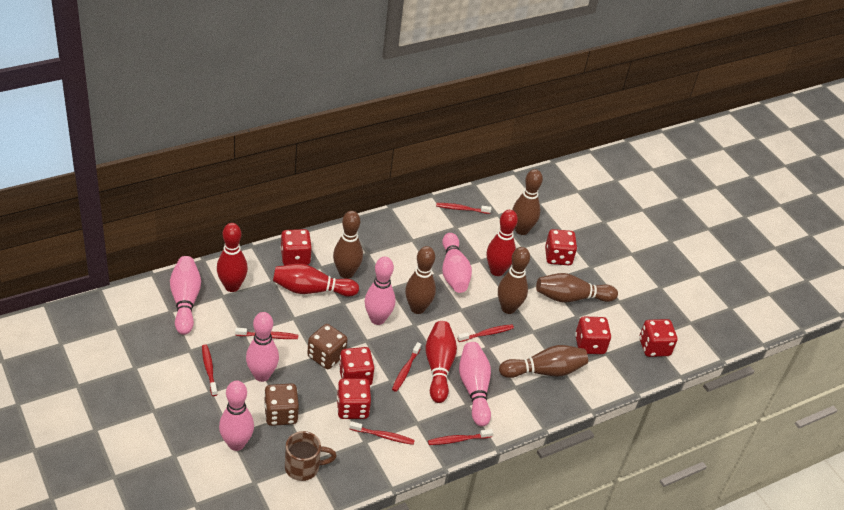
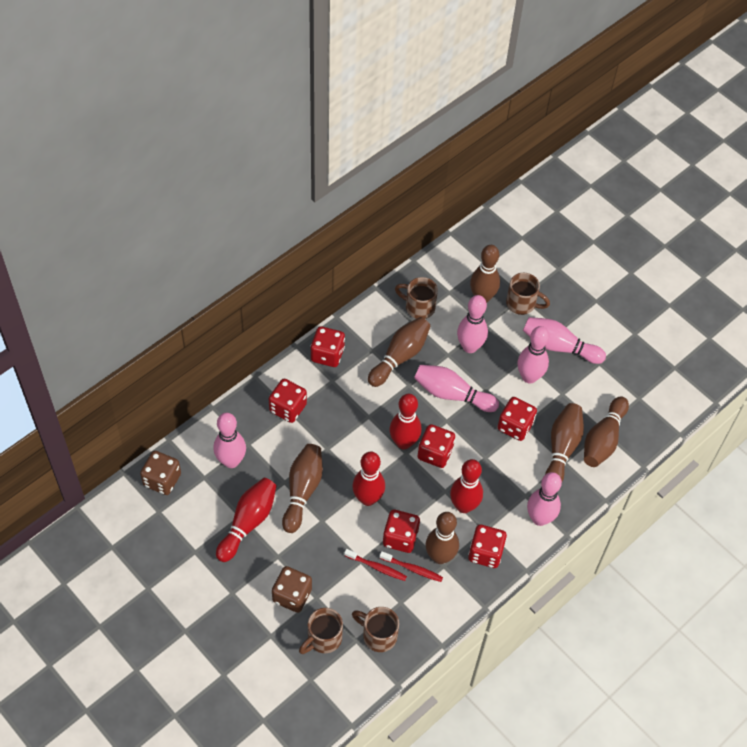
brown mug: 1 -> 4
red toothbrush: 7 -> 2

